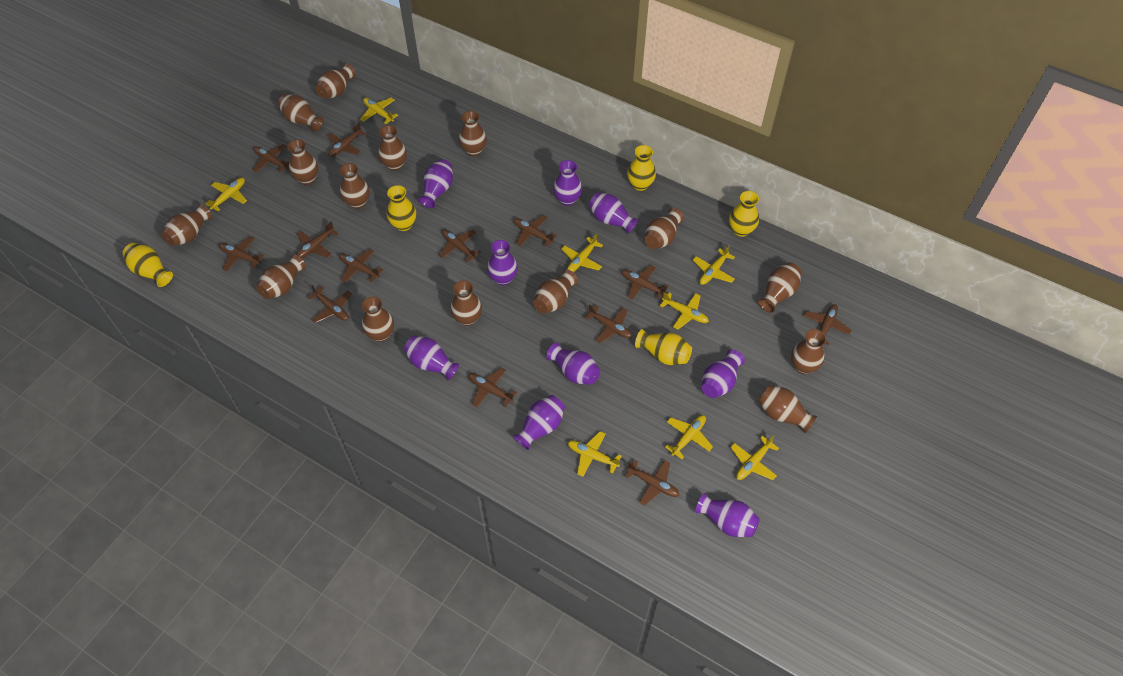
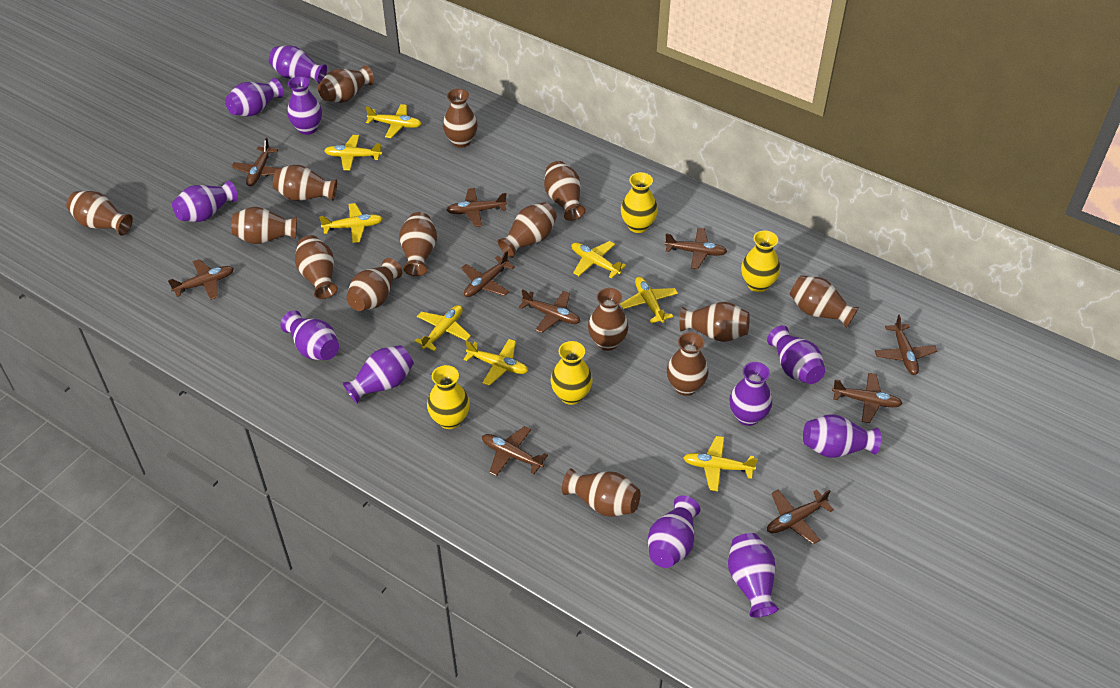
brown plane: 13 -> 10
purple vase: 9 -> 11
yellow vase: 5 -> 4

